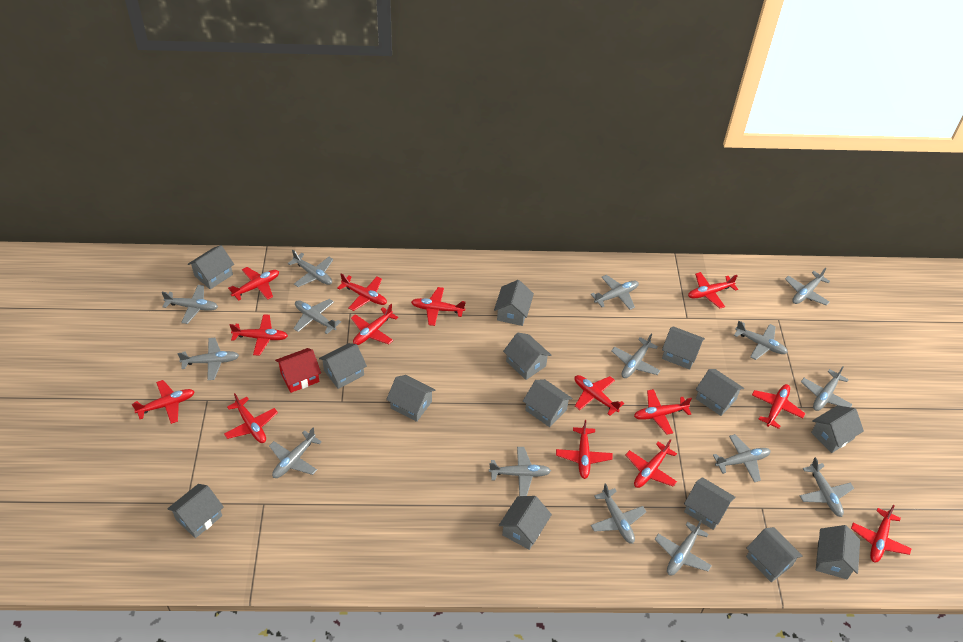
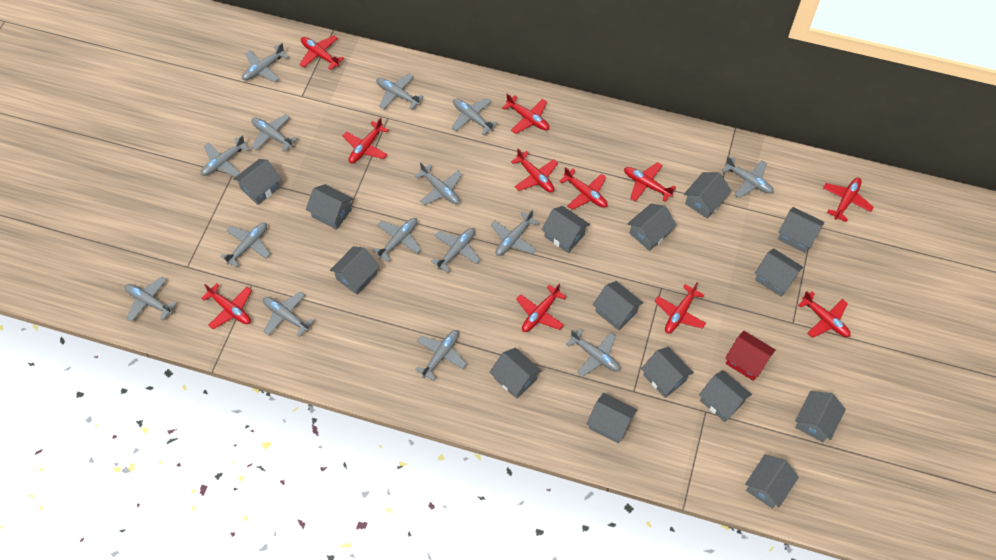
grey house: 14 -> 15
red plane: 14 -> 11

